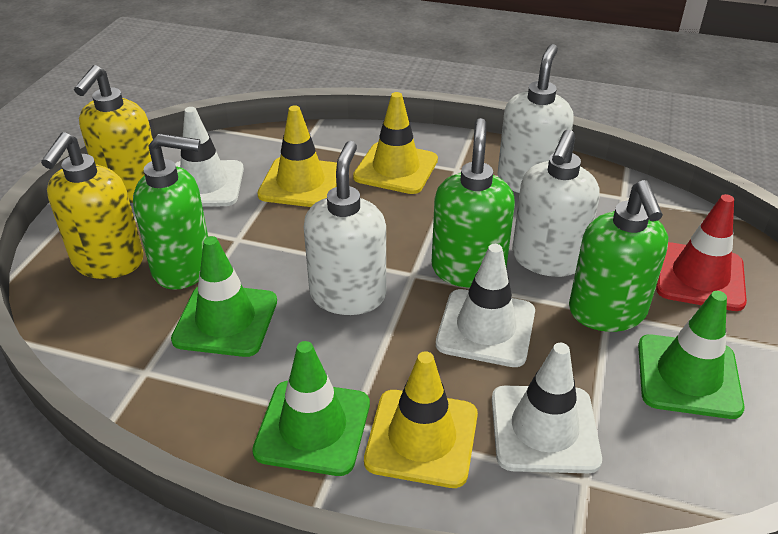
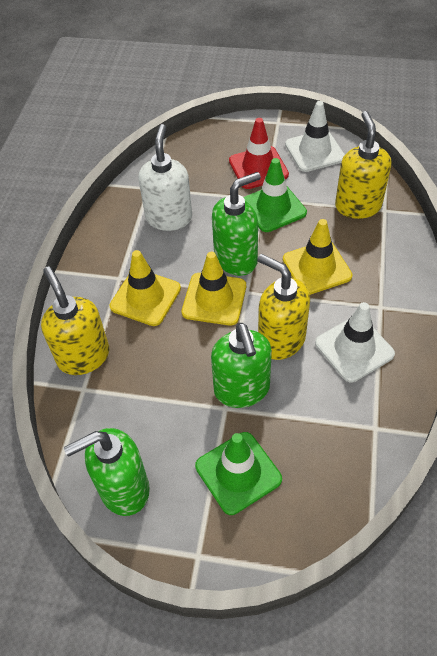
green traffic cone: 3 -> 2
white soap dispenser: 3 -> 1
white traffic cone: 3 -> 2
yellow soap dispenser: 2 -> 3

